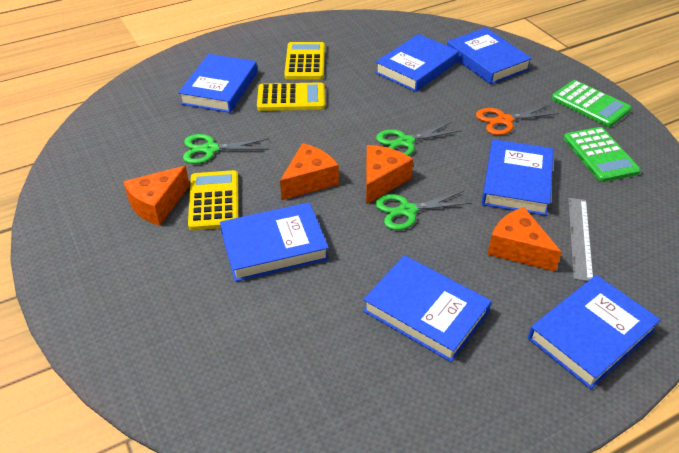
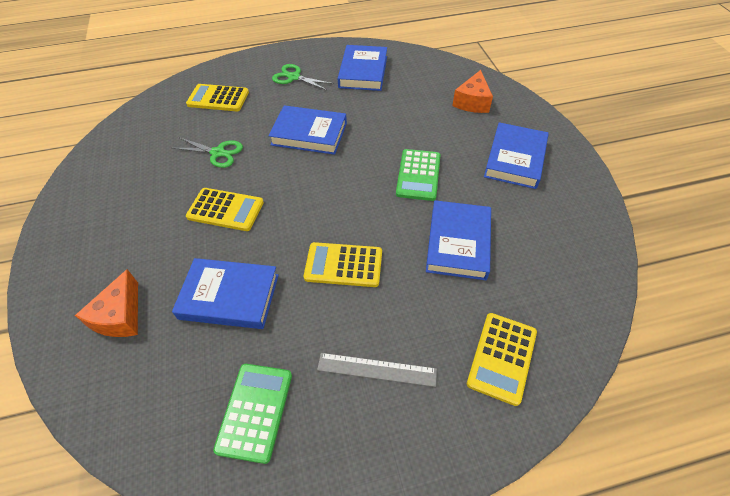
blue book: 7 -> 5
green scissors: 3 -> 2
orange cheese: 4 -> 2
orange scissors: 1 -> 0
yellow calculator: 3 -> 4

